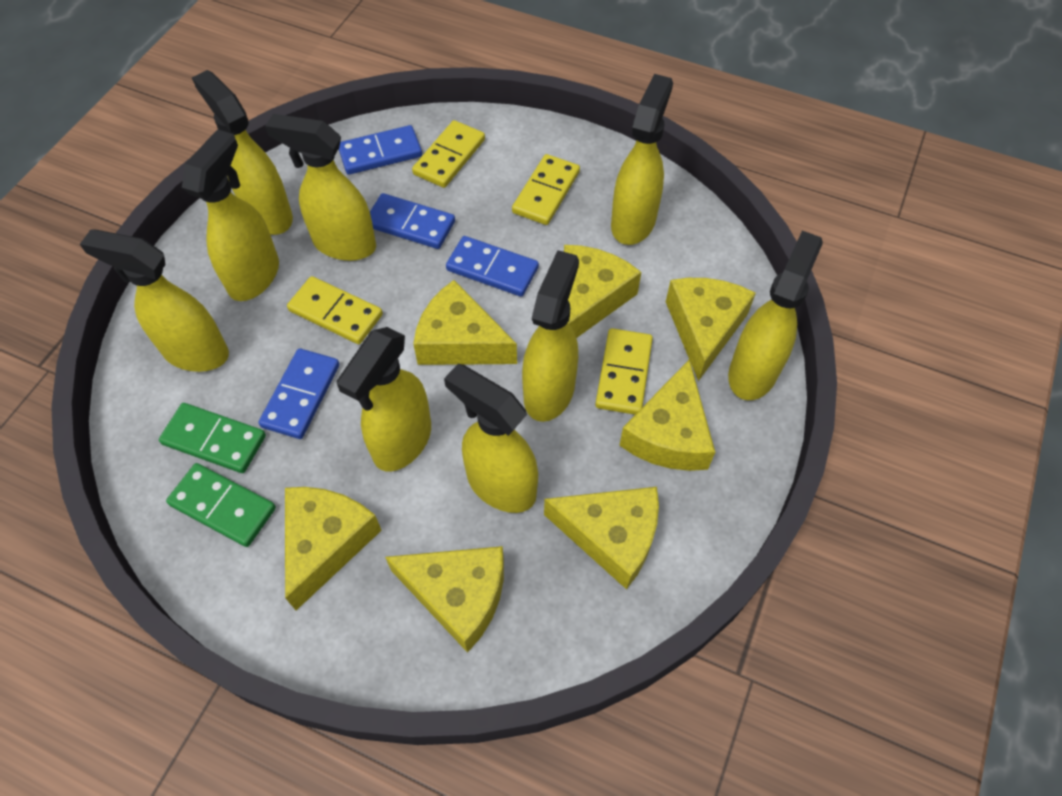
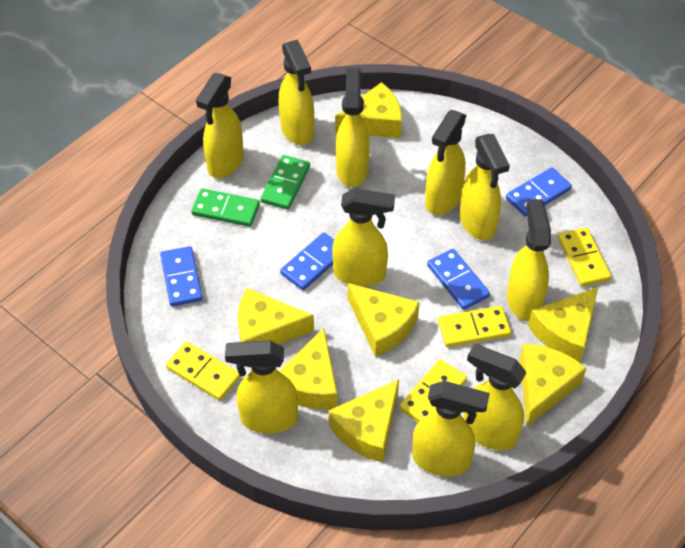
yellow spray bottle: 9 -> 10

